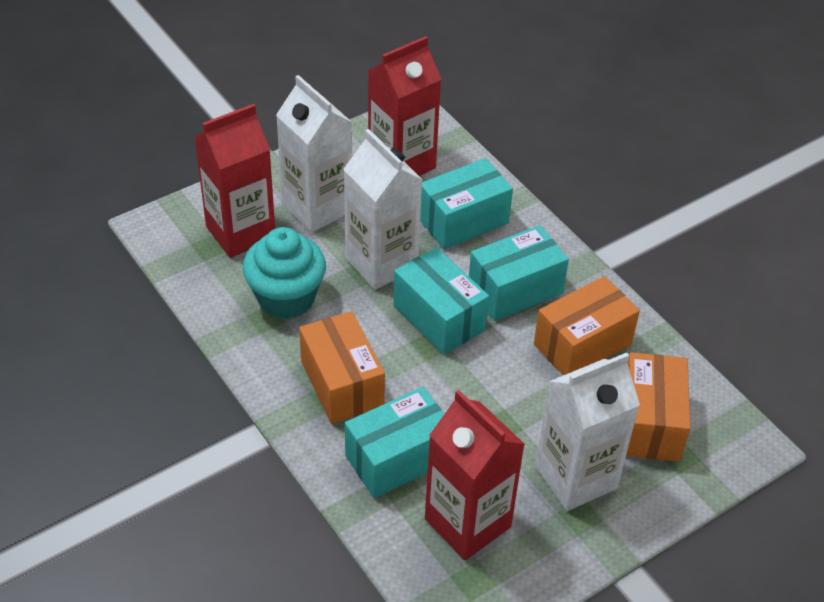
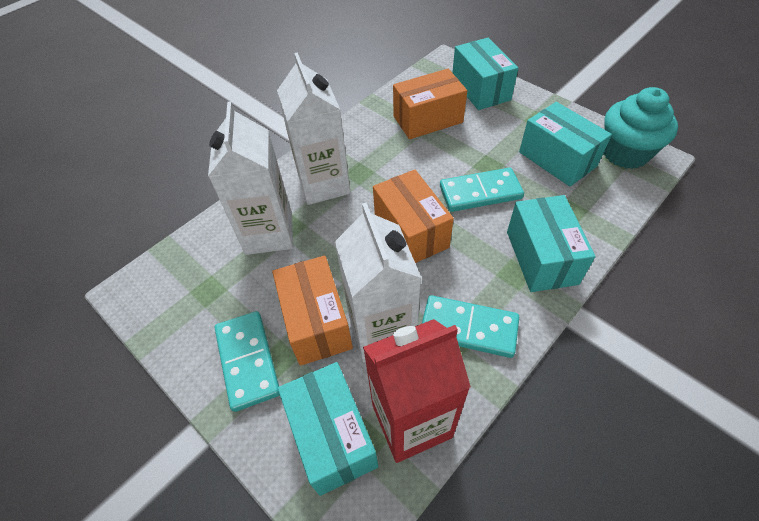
red carton: 3 -> 1
turquoise domino: 0 -> 3

